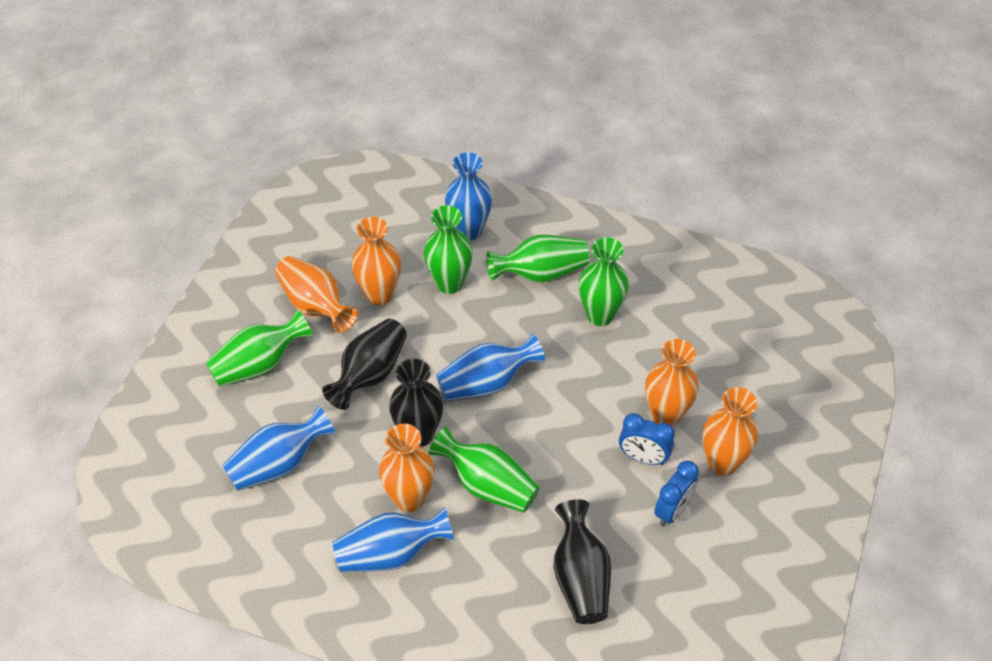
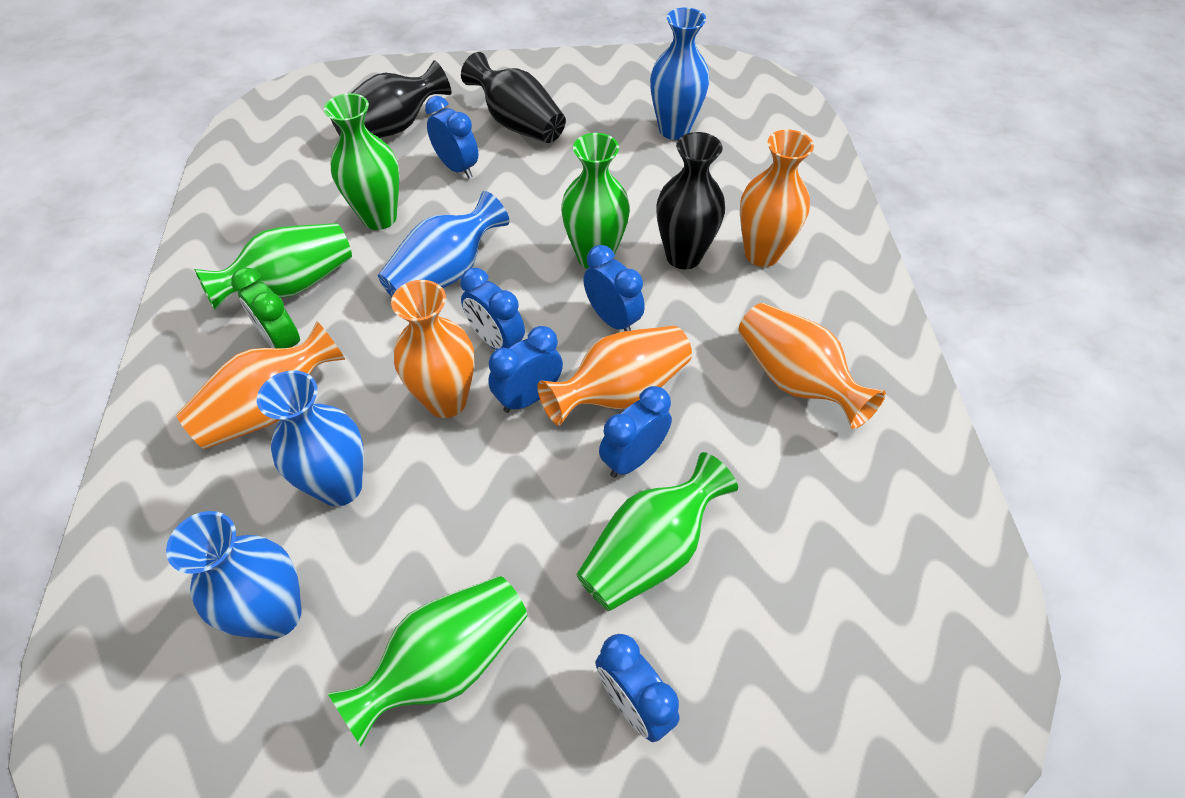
blue clock: 2 -> 6
green clock: 0 -> 1

